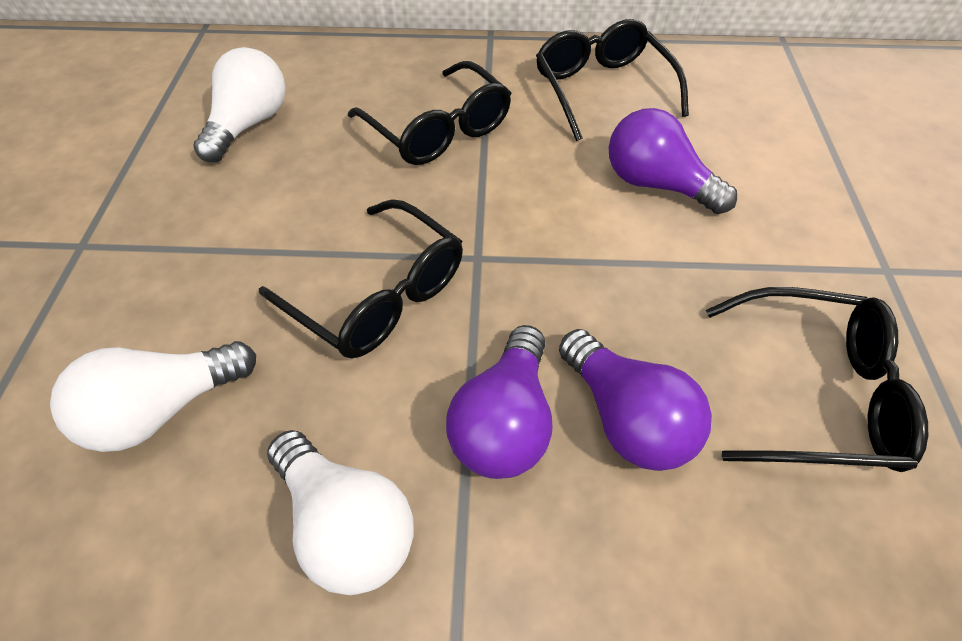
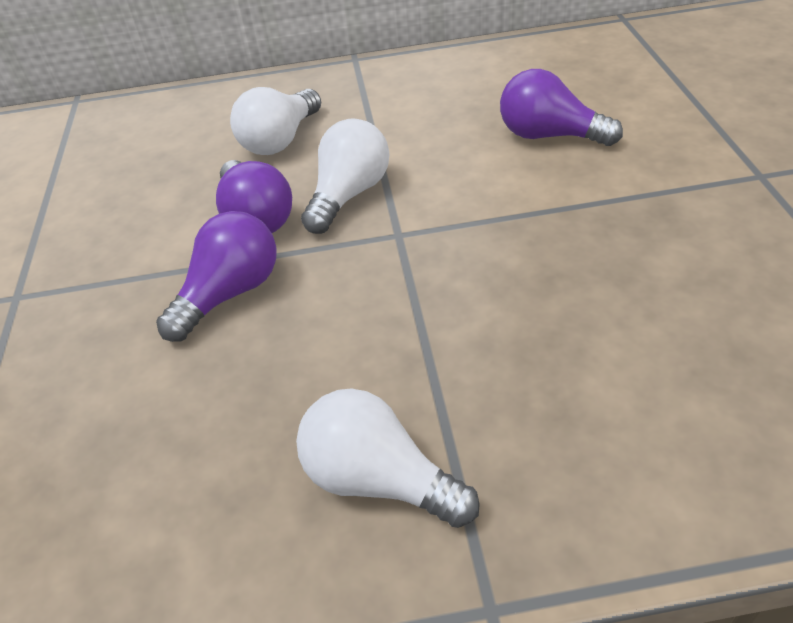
black glasses: 4 -> 0

